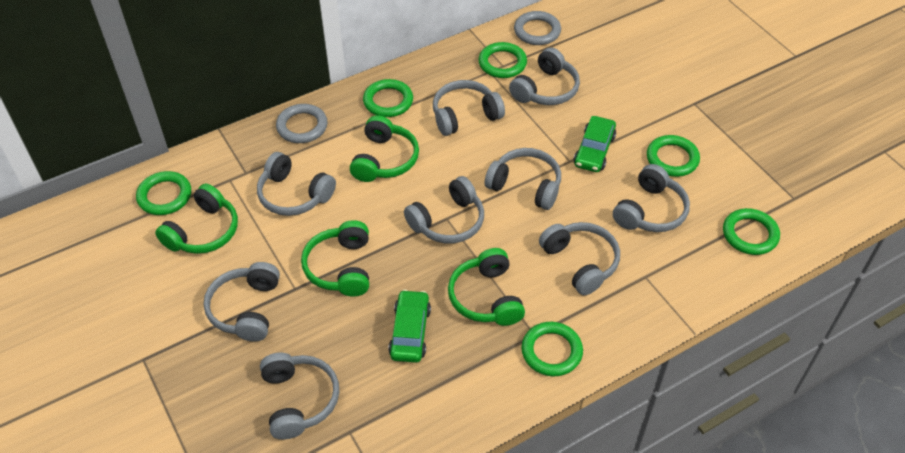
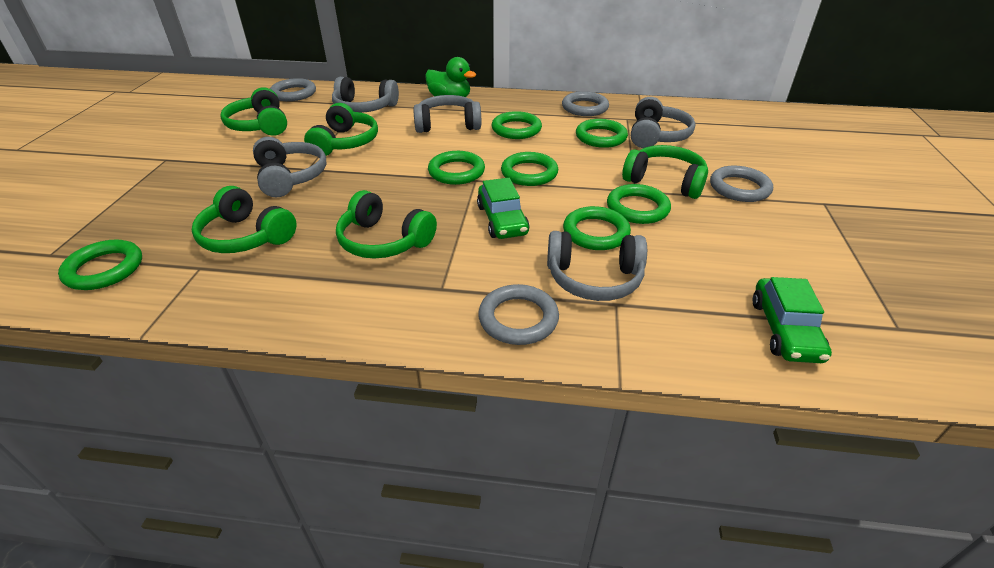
green duck: 0 -> 1
green headphones: 4 -> 5
green ring: 6 -> 7
grey headphones: 9 -> 5
grey ring: 2 -> 4

